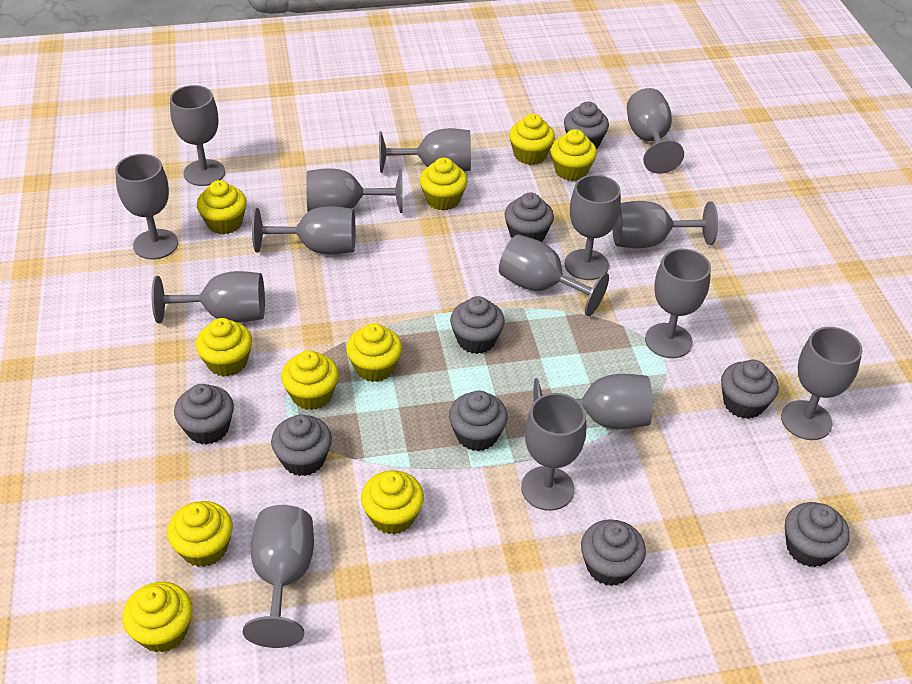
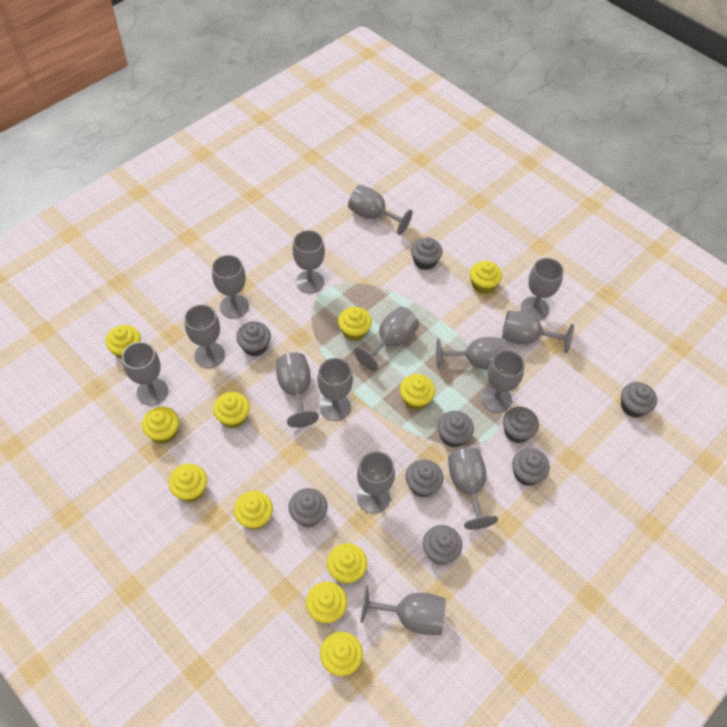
yellow cupcake: 10 -> 11

